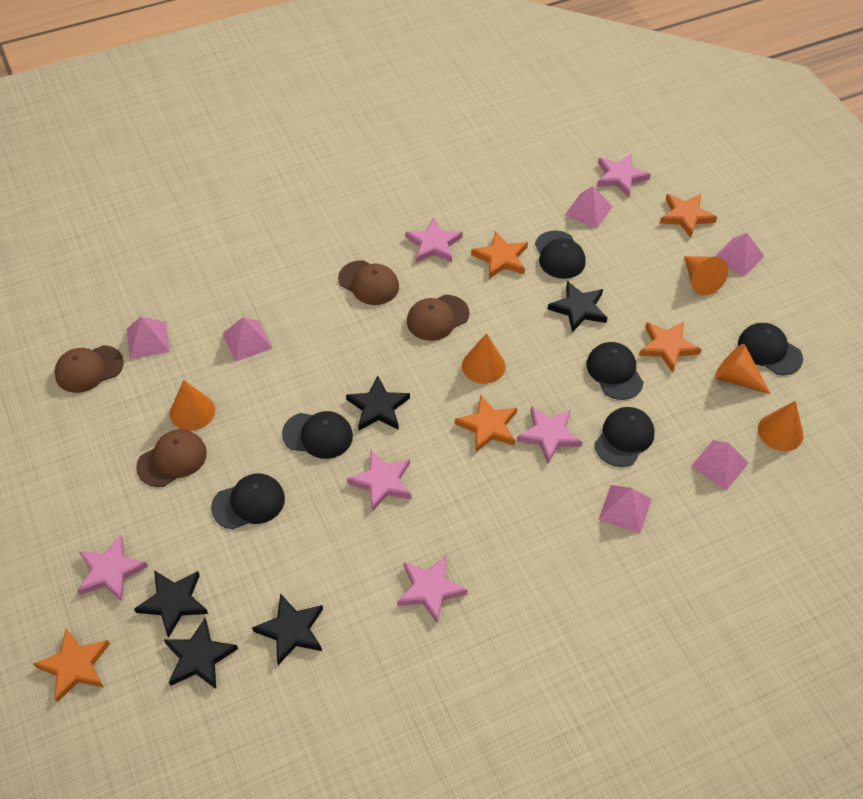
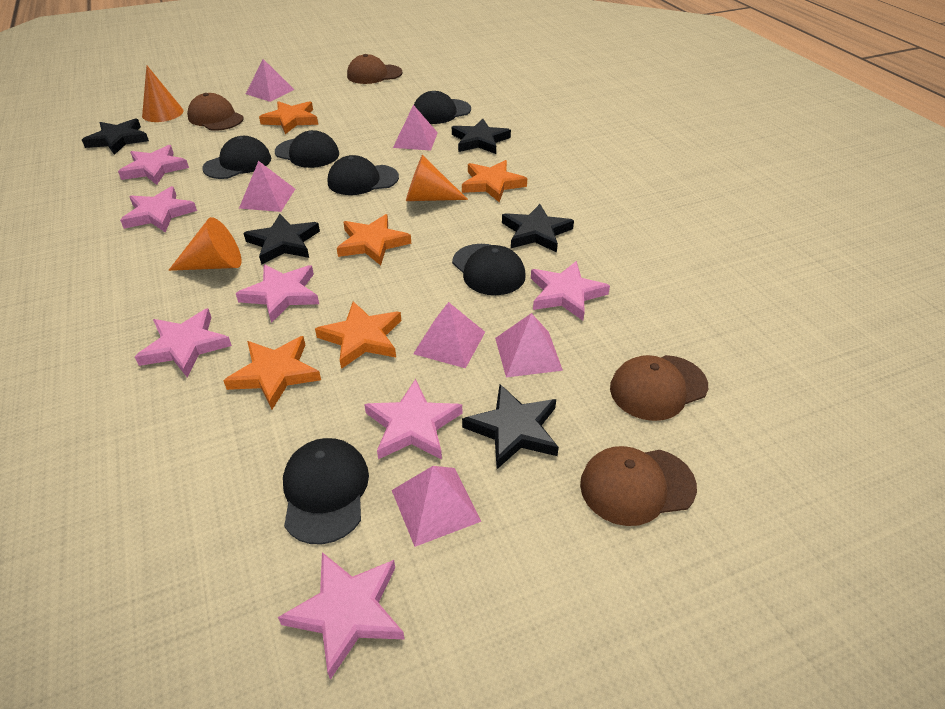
orange cone: 5 -> 3
pink star: 6 -> 7

